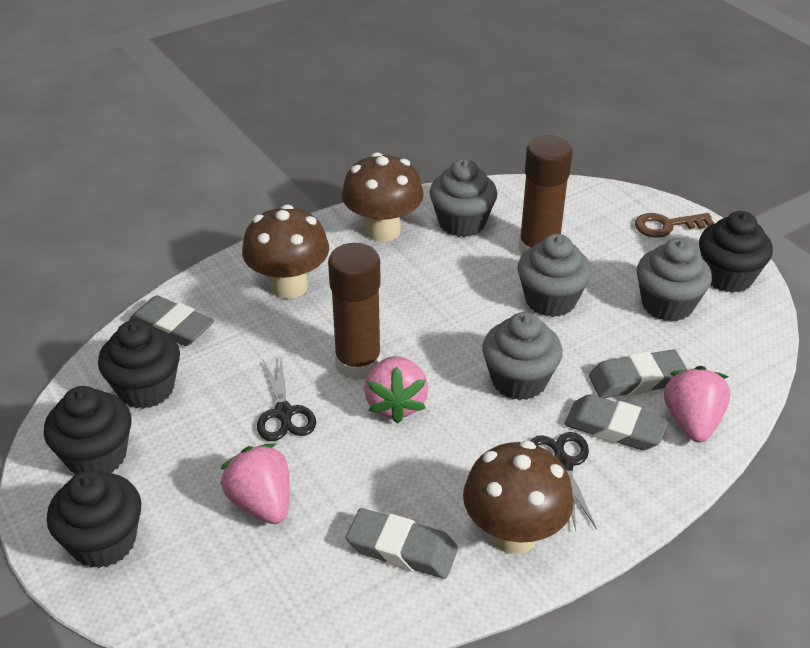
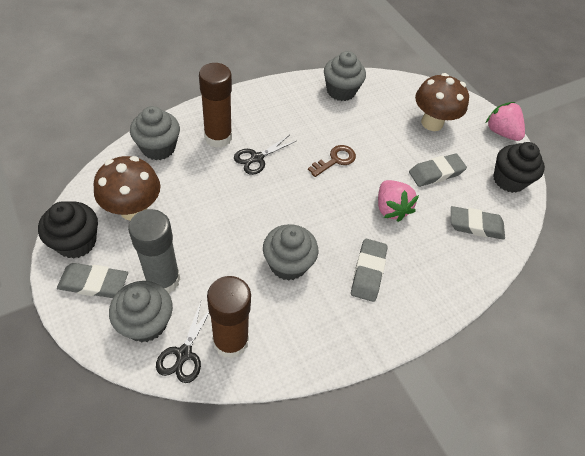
black cupcake: 4 -> 2
brown mushroom: 3 -> 2
grey glue stick: 0 -> 1
pink strawberry: 3 -> 2

